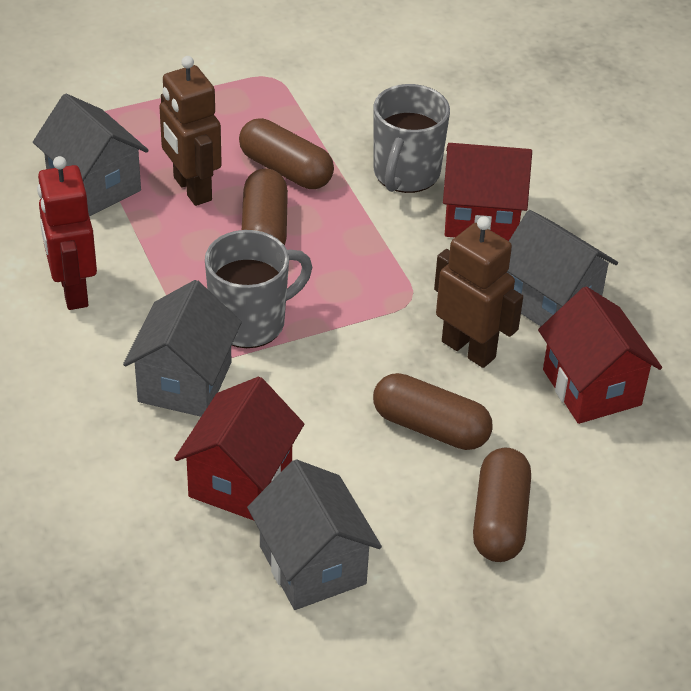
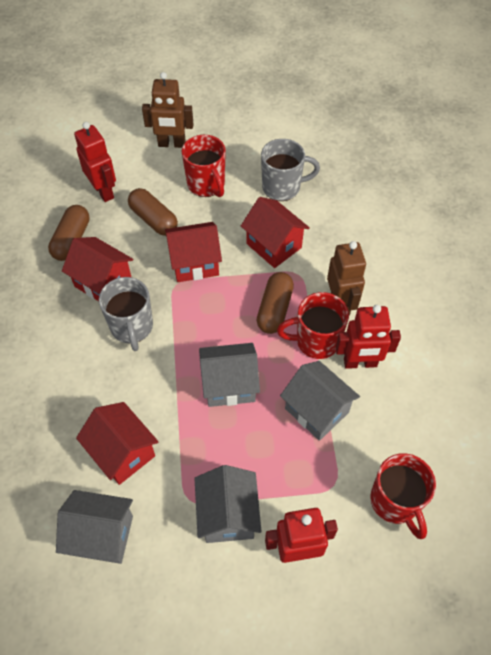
brown capsule: 4 -> 3
red house: 3 -> 4
red mug: 0 -> 3
red robot: 1 -> 3

